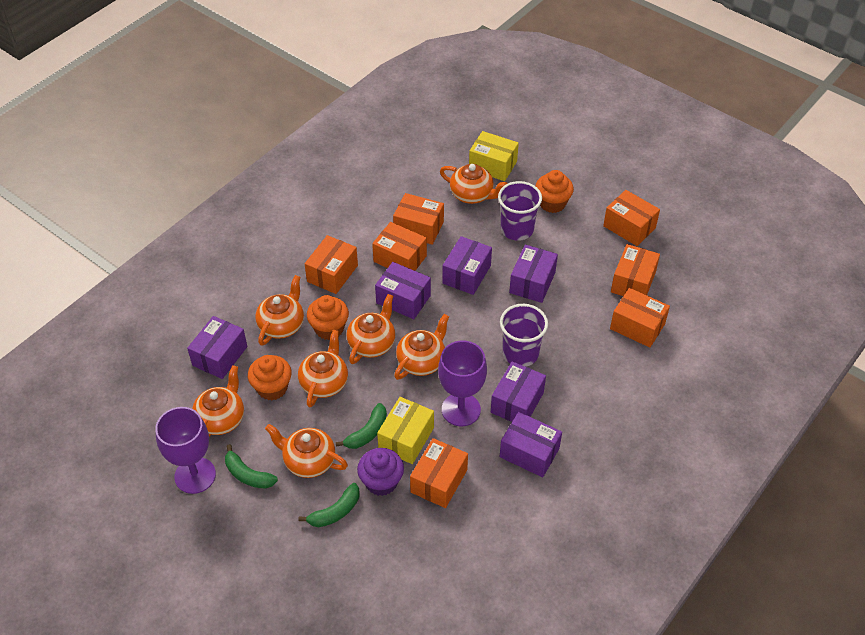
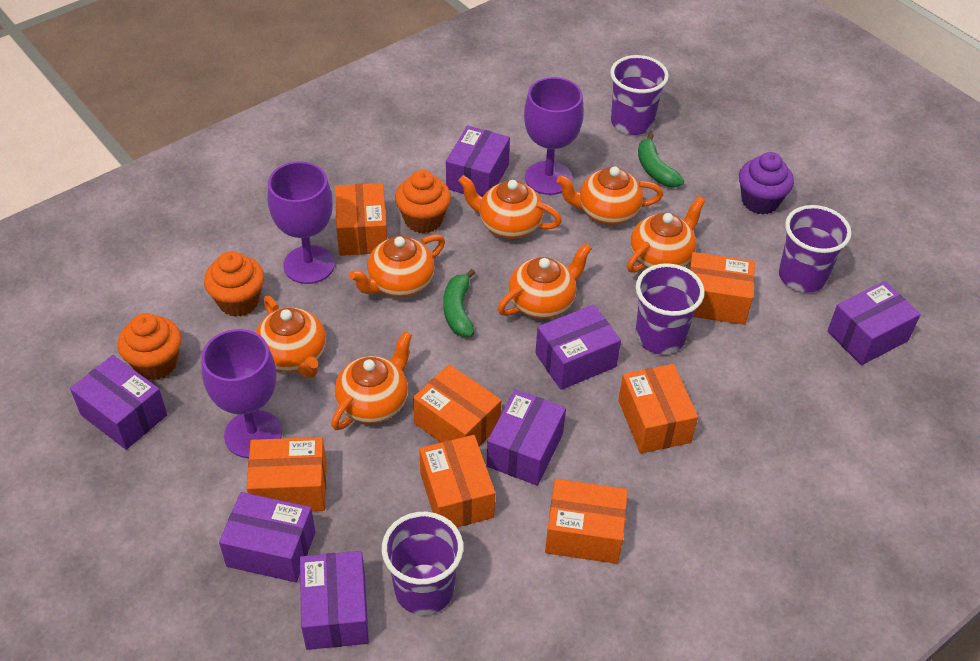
green banana: 3 -> 2
purple box: 6 -> 7
purple cup: 2 -> 4
purple goblet: 2 -> 3
yellow box: 2 -> 0

